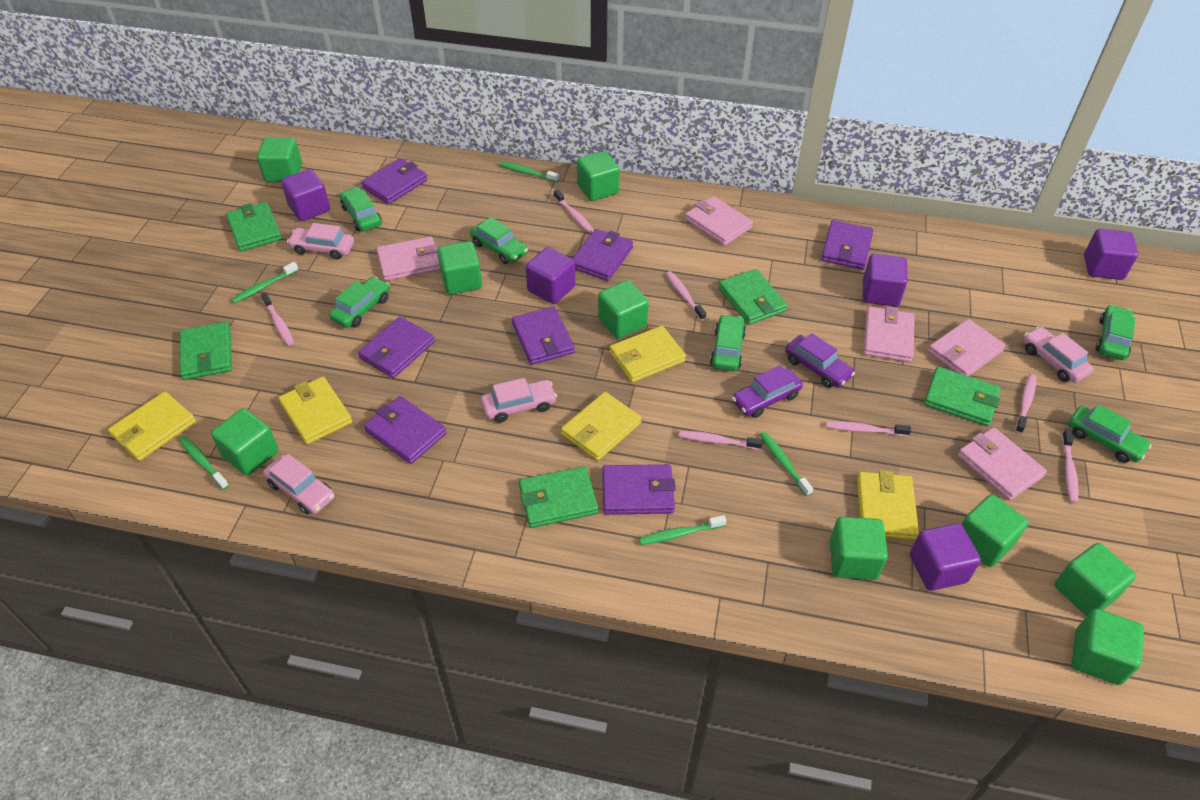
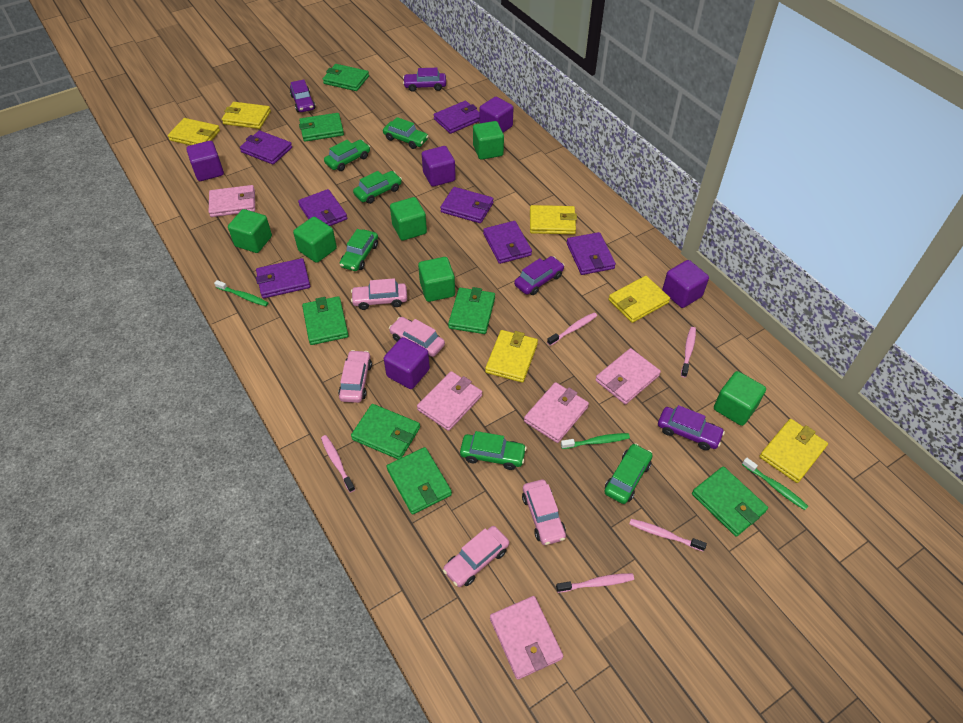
green cube: 9 -> 6
green toothbrush: 5 -> 3
green wallet: 5 -> 7
pink car: 4 -> 5
pink toothbrush: 7 -> 5
purple car: 2 -> 4
yellow wallet: 5 -> 6

